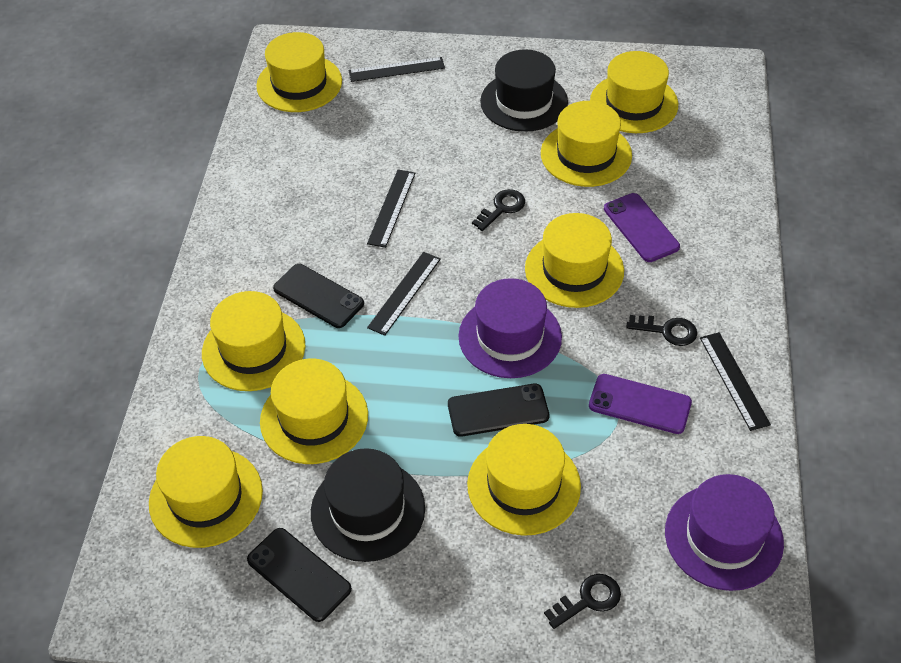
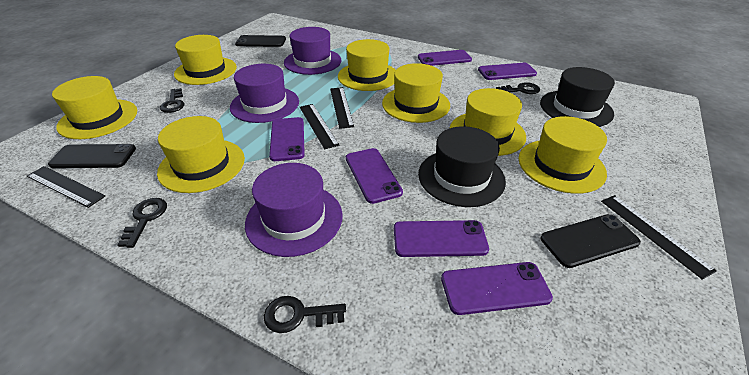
black key: 3 -> 4
purple hat: 2 -> 3
purple phone: 2 -> 6
yellow hat: 8 -> 7

